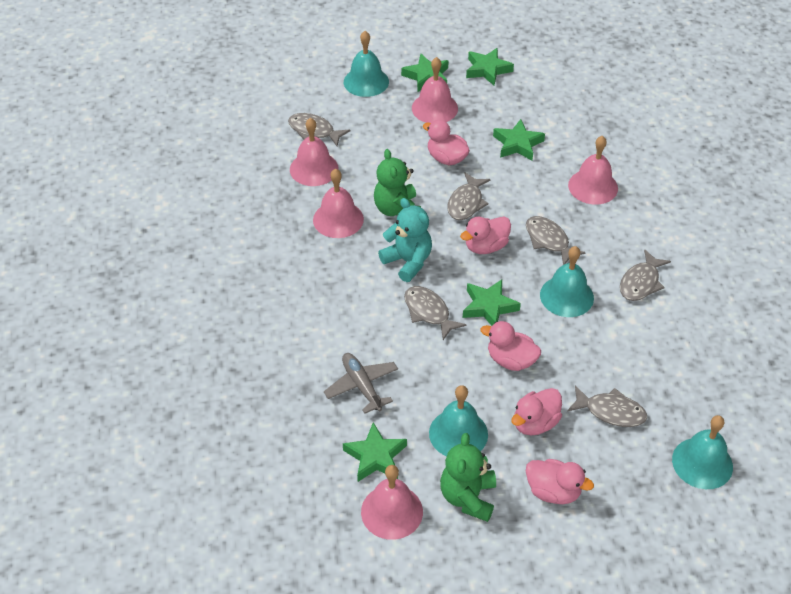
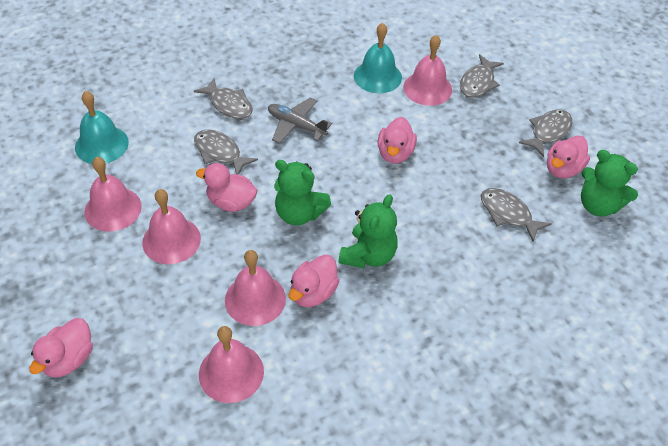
green star: 5 -> 0
green teddy bear: 2 -> 3
grey fish: 6 -> 5
turquoise bell: 4 -> 2
turquoise teddy bear: 1 -> 0

